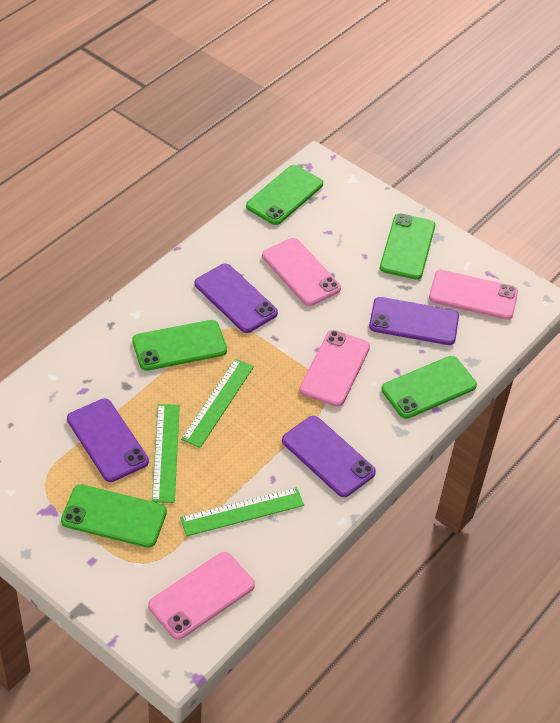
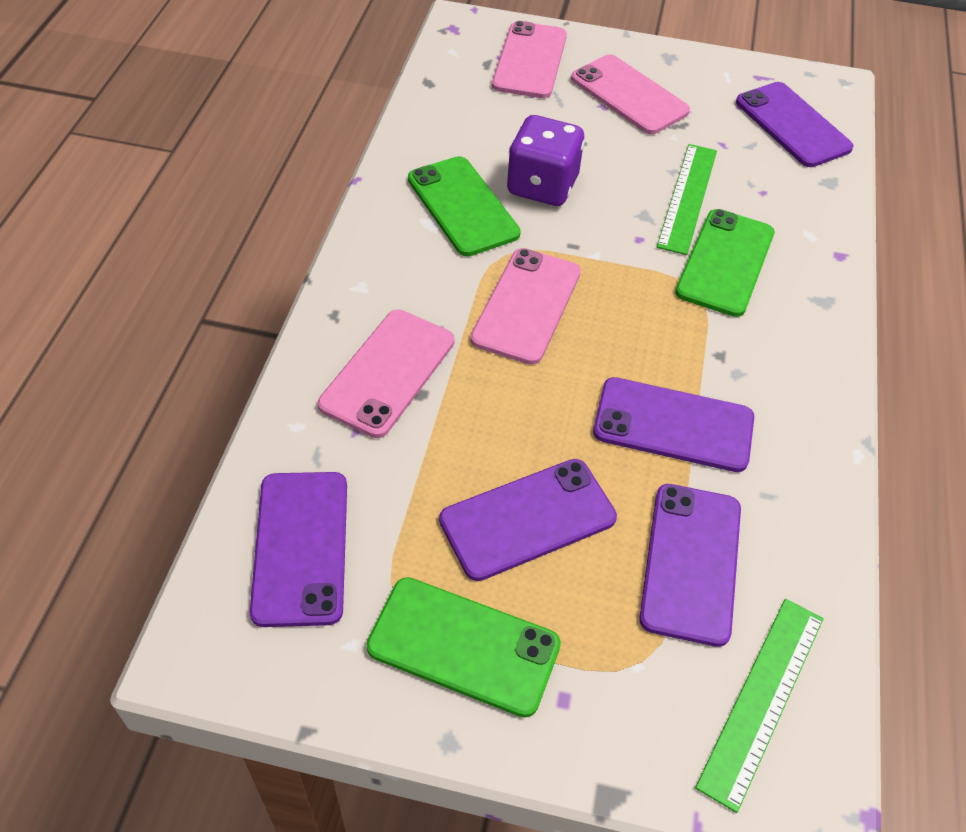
green phone: 5 -> 3
green ruler: 3 -> 2
purple dice: 0 -> 1
purple phone: 4 -> 5

